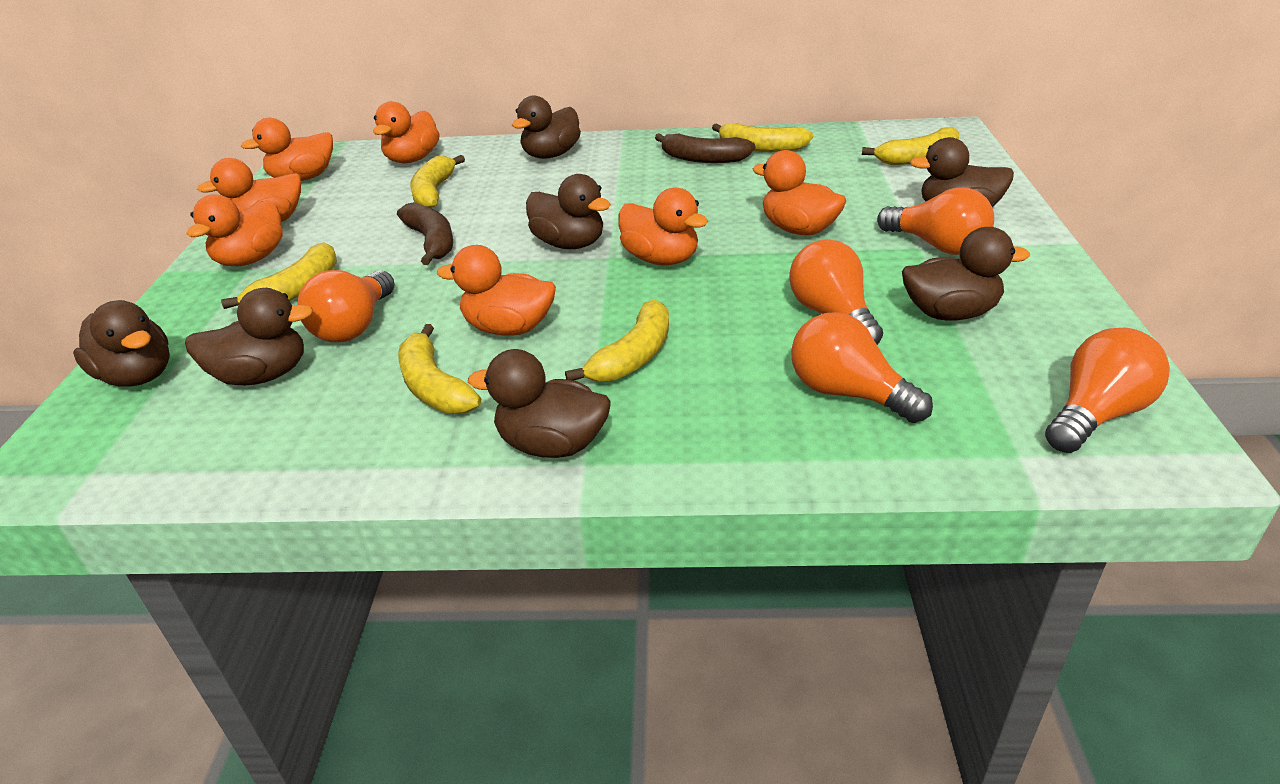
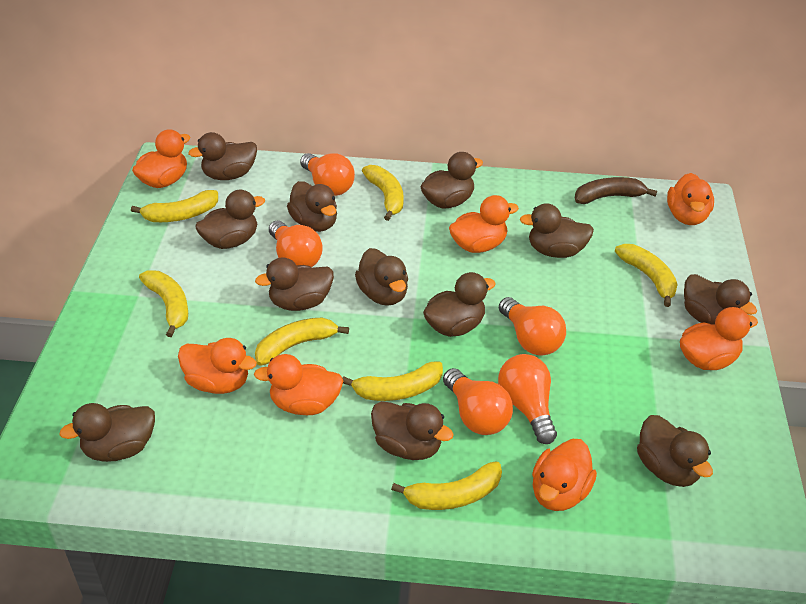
brown banana: 2 -> 1
brown duck: 7 -> 12
yellow banana: 6 -> 7

